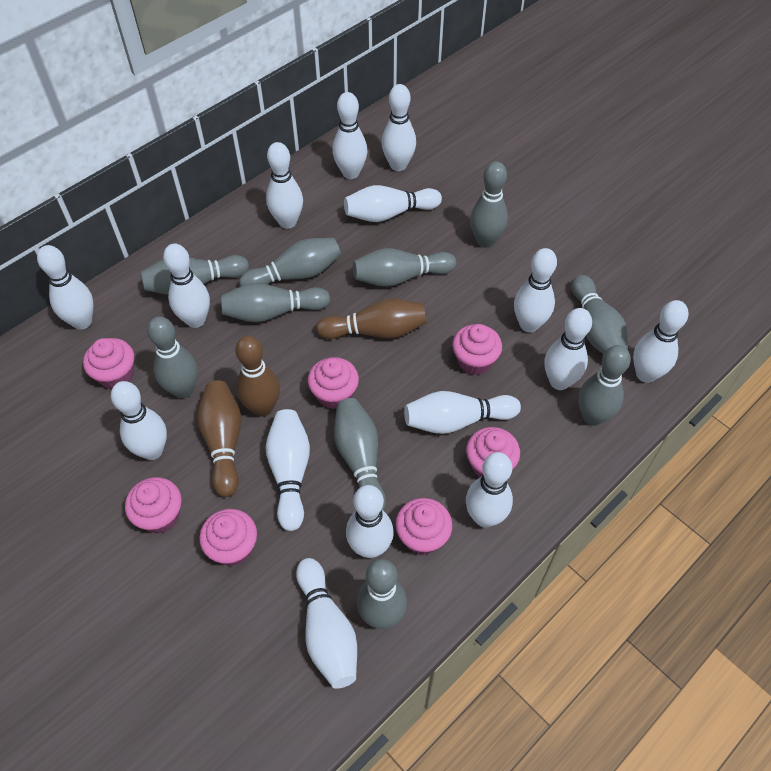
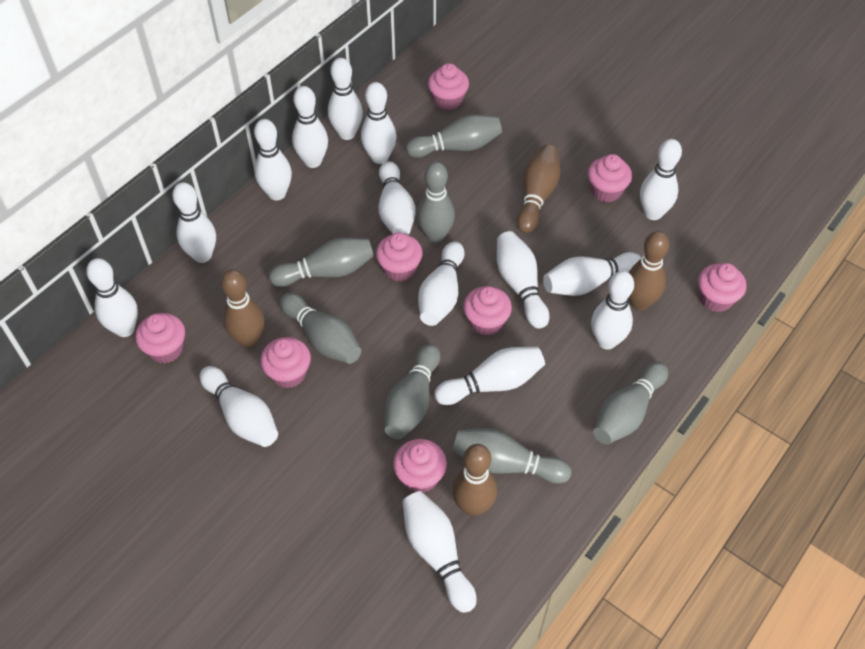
brown bowling pin: 3 -> 4
grey bowling pin: 10 -> 7
pink cupcake: 7 -> 8

